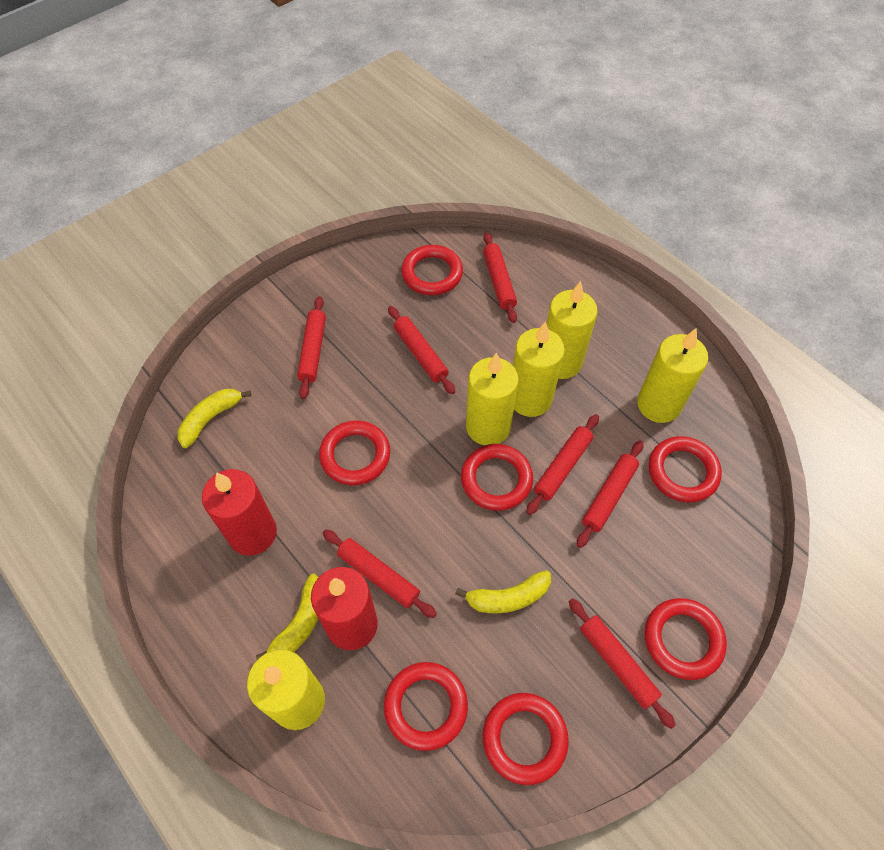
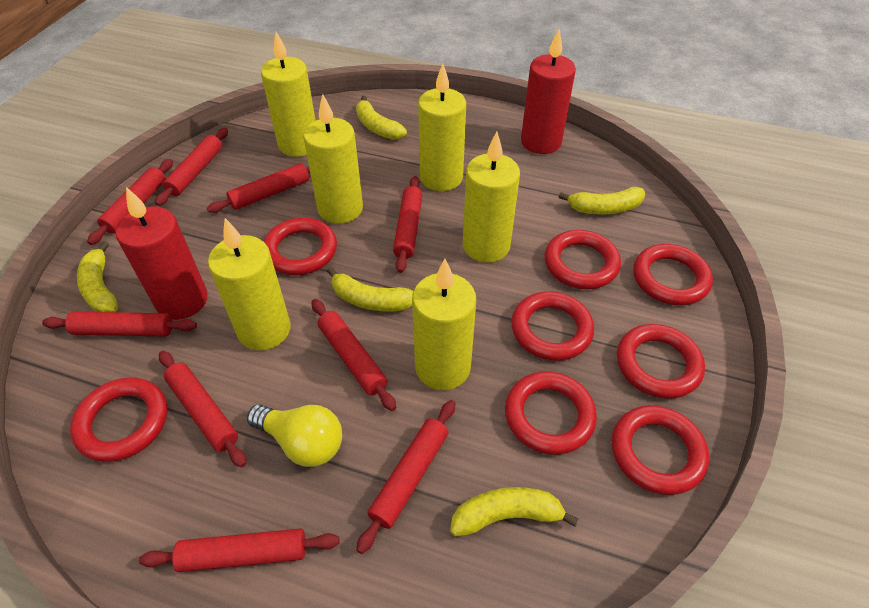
red ring: 7 -> 8
red rolling pin: 7 -> 9
yellow banana: 3 -> 5
yellow candle: 5 -> 6
yellow light bulb: 0 -> 1

